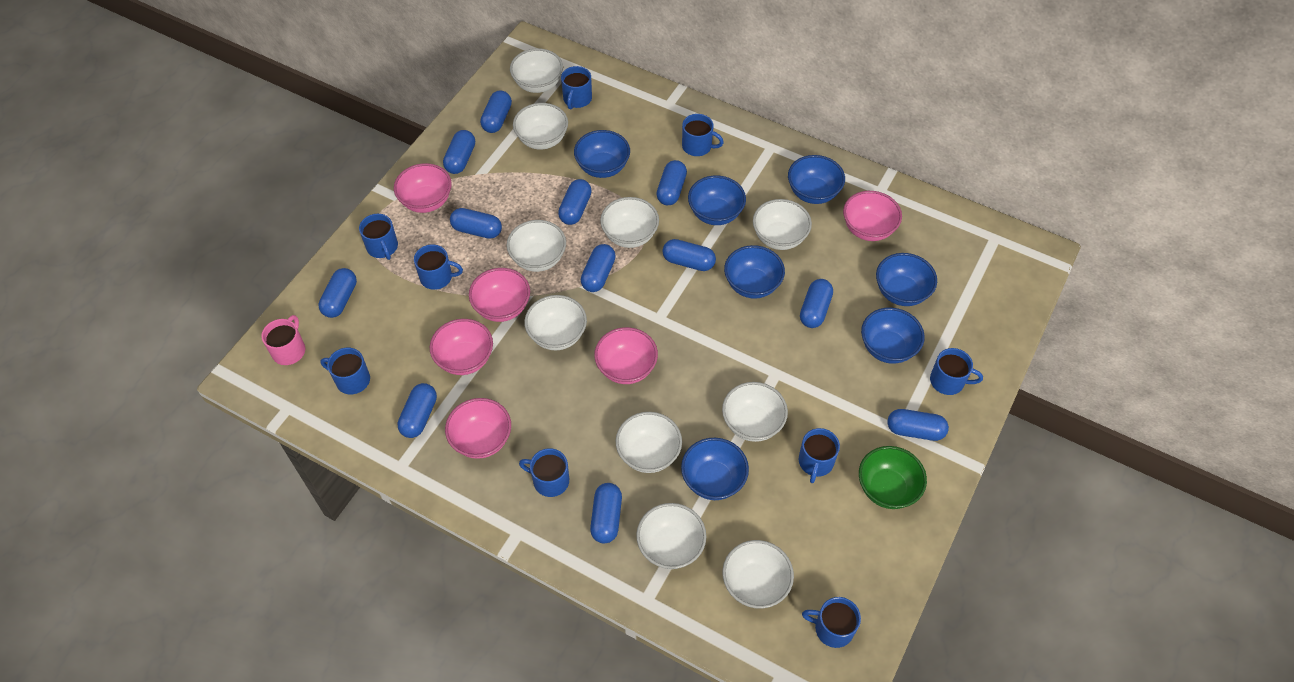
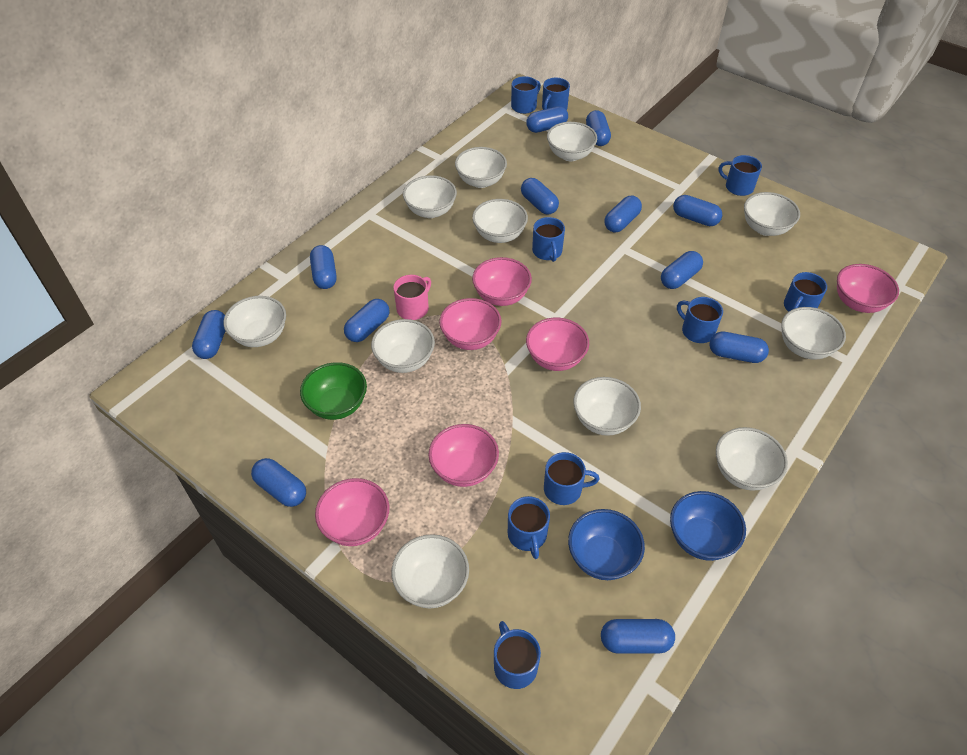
blue bowl: 7 -> 2
white bowl: 10 -> 11

